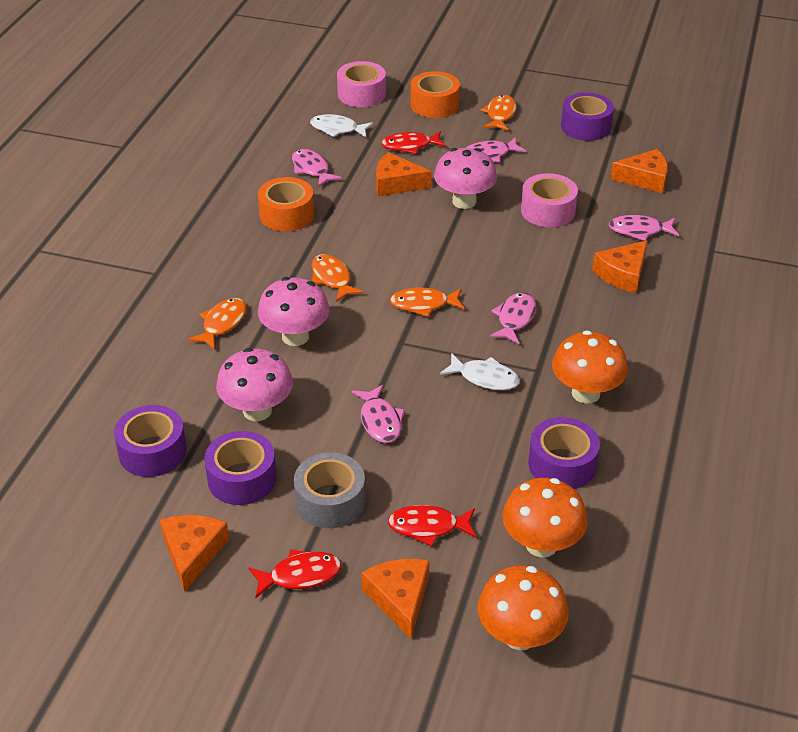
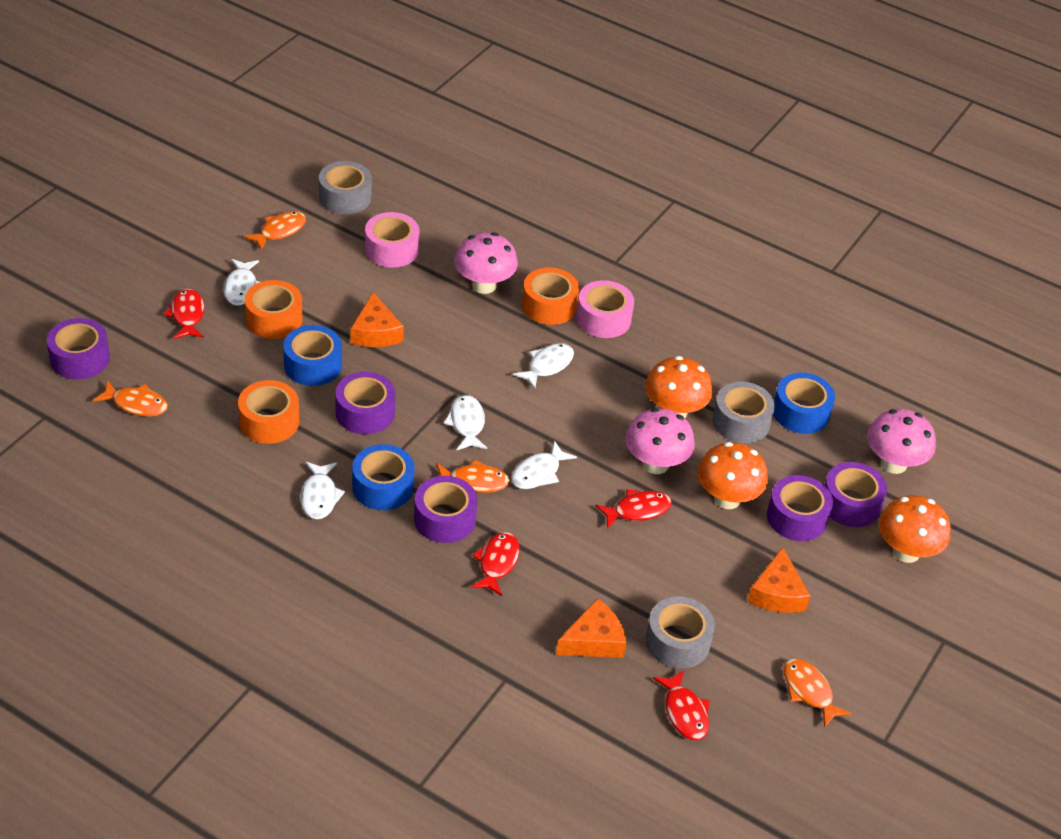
blue tape: 0 -> 3
grey tape: 1 -> 3
orange cheese: 5 -> 3
orange tape: 2 -> 3
pink fish: 5 -> 0
purple tape: 4 -> 5
red fish: 3 -> 4
white fish: 2 -> 5

